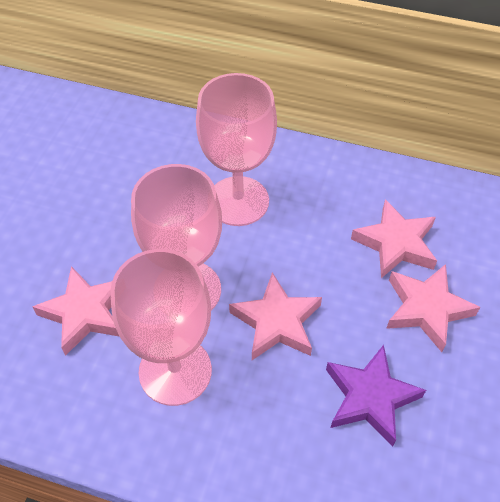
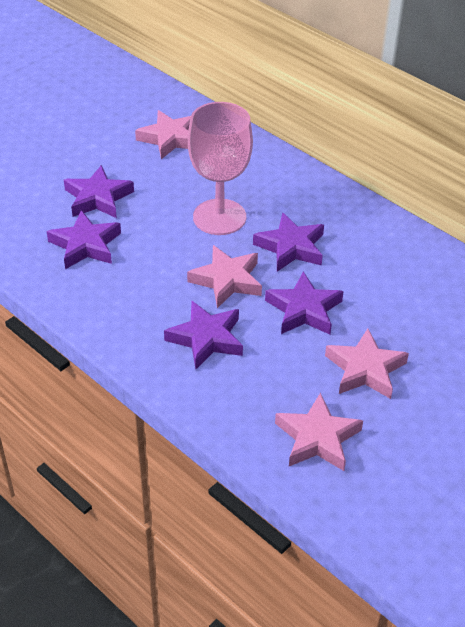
pink goblet: 3 -> 1
purple star: 1 -> 5

